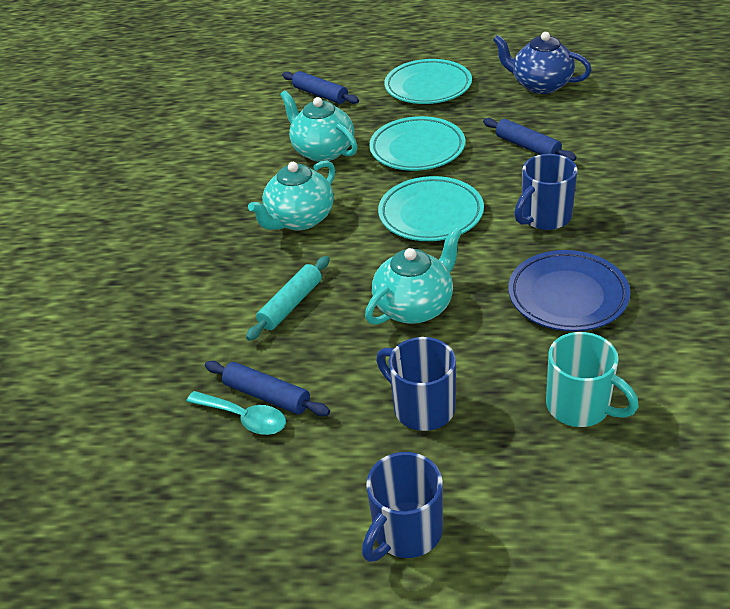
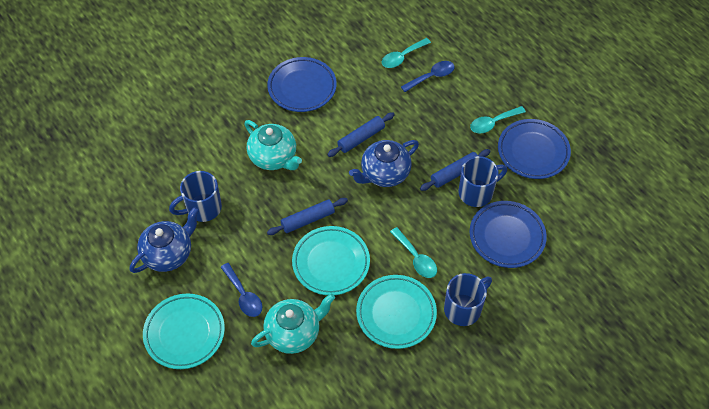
blue plate: 1 -> 3
blue spoon: 0 -> 2
blue teapot: 1 -> 2
turquoise mug: 1 -> 0
turquoise rolling pin: 1 -> 0
turquoise spoon: 1 -> 3
turquoise teapot: 3 -> 2

